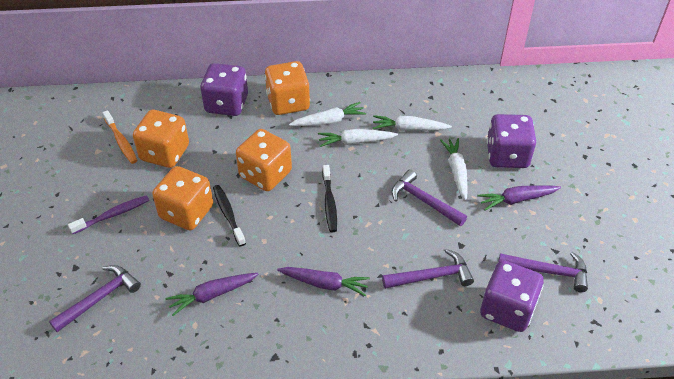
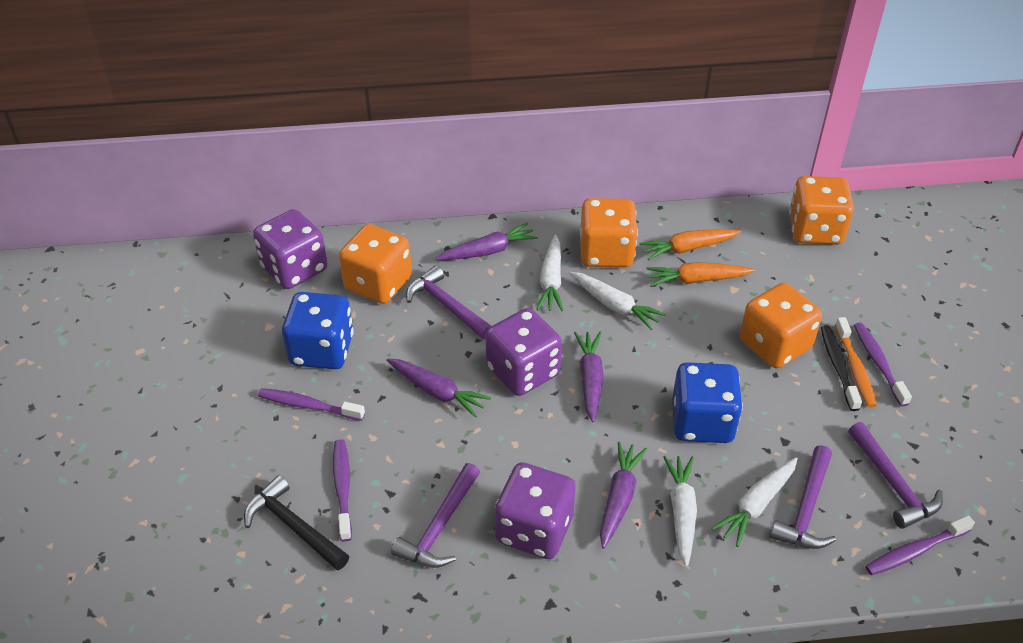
black hammer: 0 -> 1
black toothbrush: 2 -> 1
blue dice: 0 -> 2
orange carrot: 0 -> 2
purple carrot: 3 -> 4
purple toothbrush: 1 -> 4

